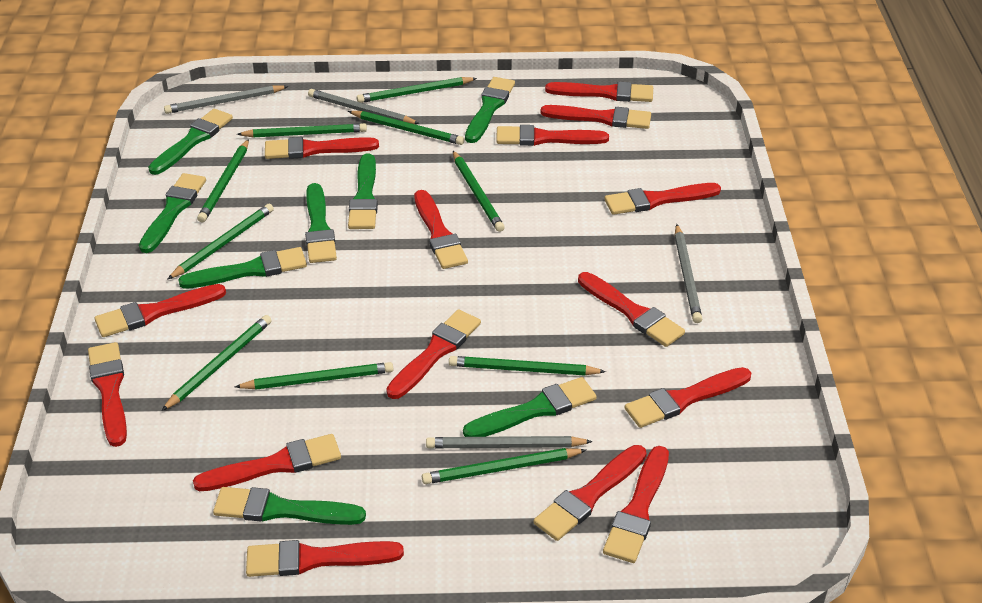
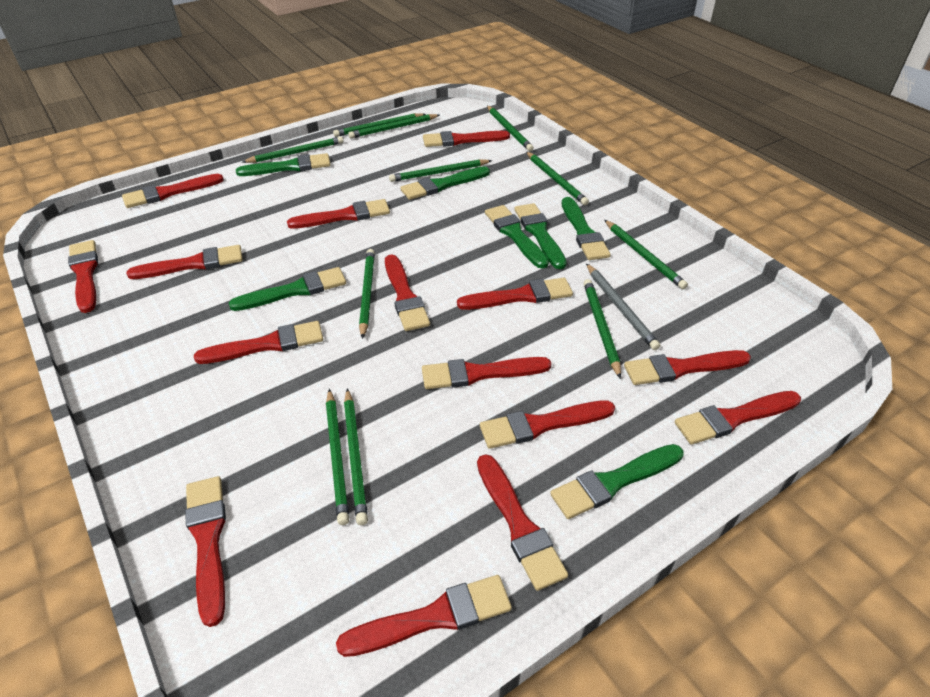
green brush: 8 -> 7
green pencil: 10 -> 11
grey pencil: 4 -> 1

